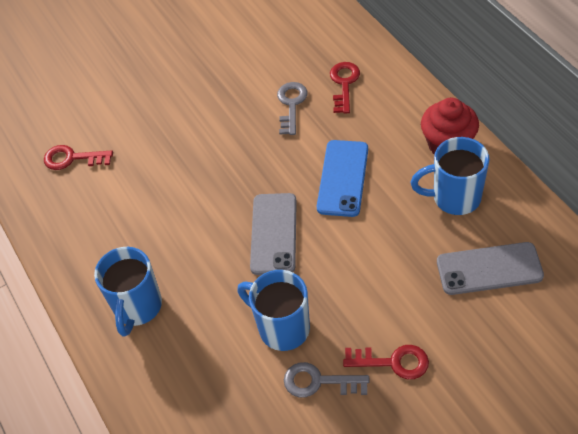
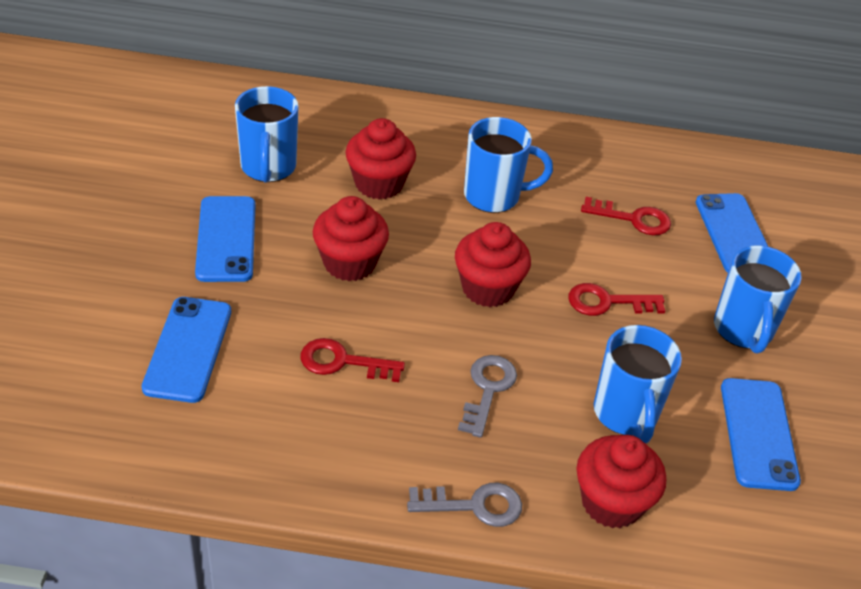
blue mug: 3 -> 4
blue phone: 1 -> 4
grey phone: 2 -> 0
red cupcake: 1 -> 4

